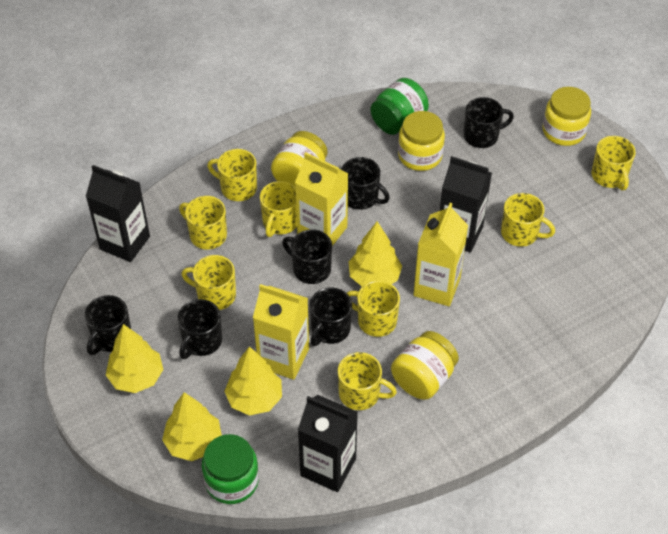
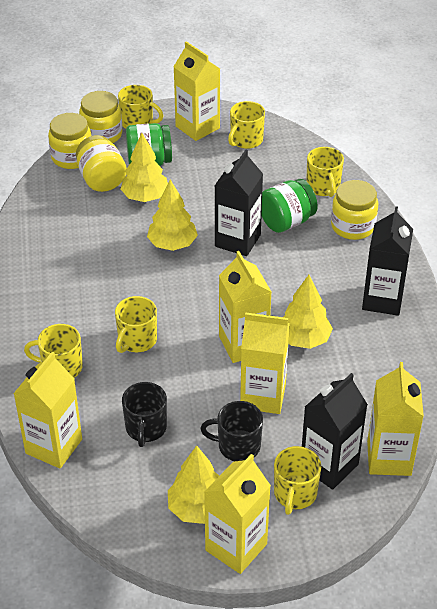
black mug: 6 -> 2
yellow carton: 3 -> 6
yellow mug: 8 -> 6

